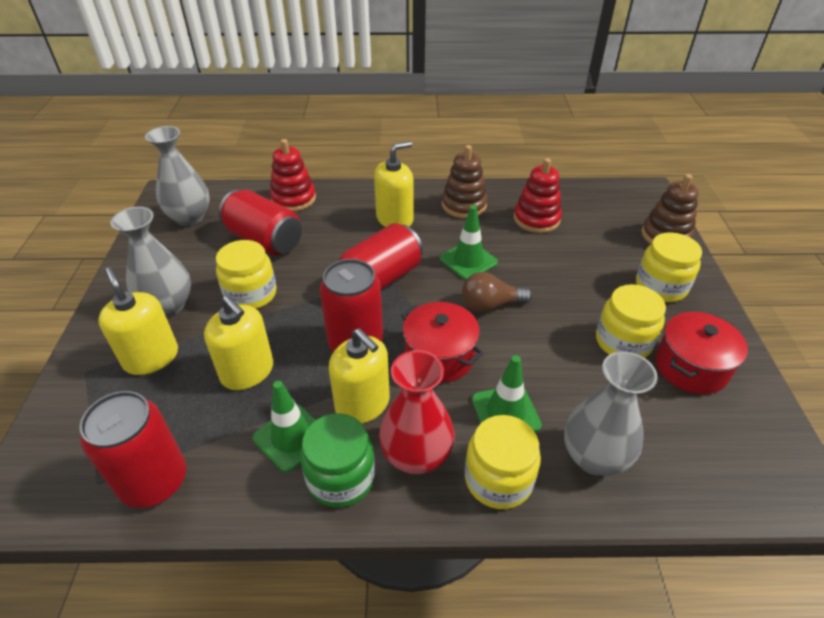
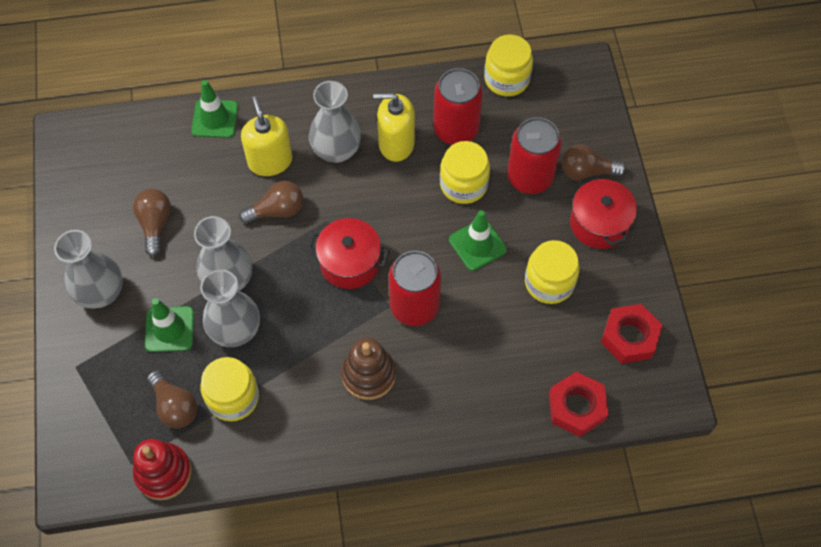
brown light bulb: 1 -> 4
brown stacking toy: 2 -> 1
green jar: 1 -> 0
grey vase: 3 -> 4
red can: 4 -> 3
red nut: 0 -> 2
red stacking toy: 2 -> 1
red vase: 1 -> 0
yellow soap dispenser: 4 -> 2

